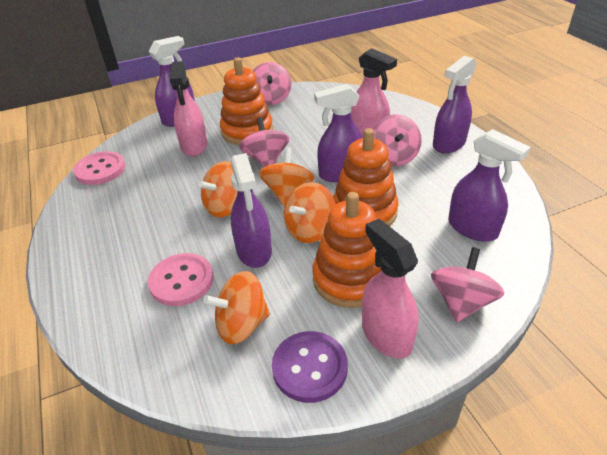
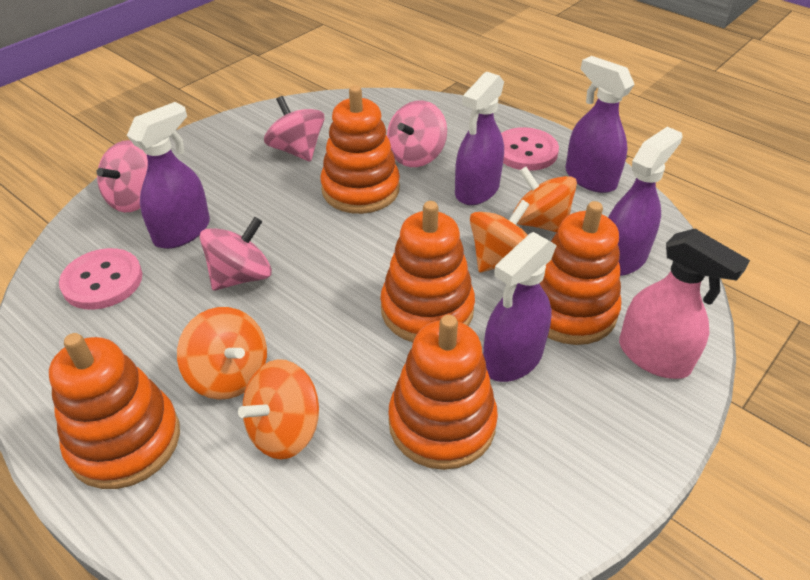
orange stacking toy: 3 -> 5
pink spray bottle: 3 -> 1
purple button: 1 -> 0

